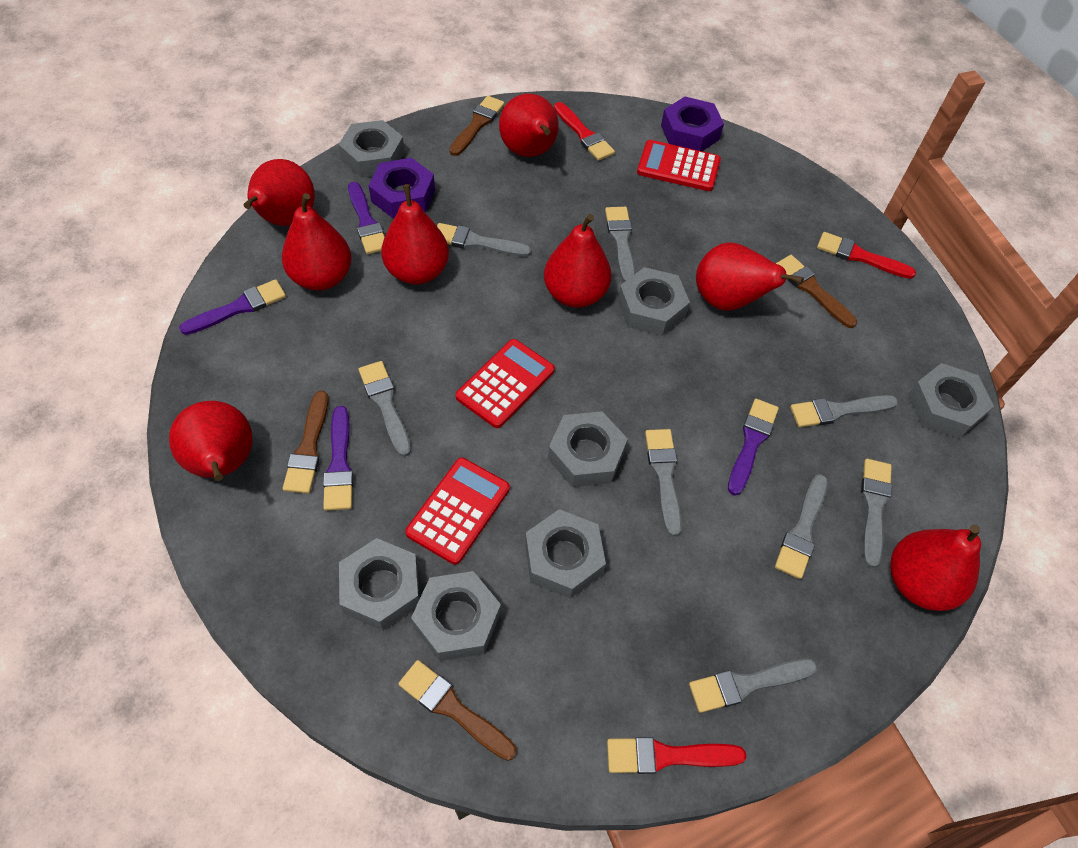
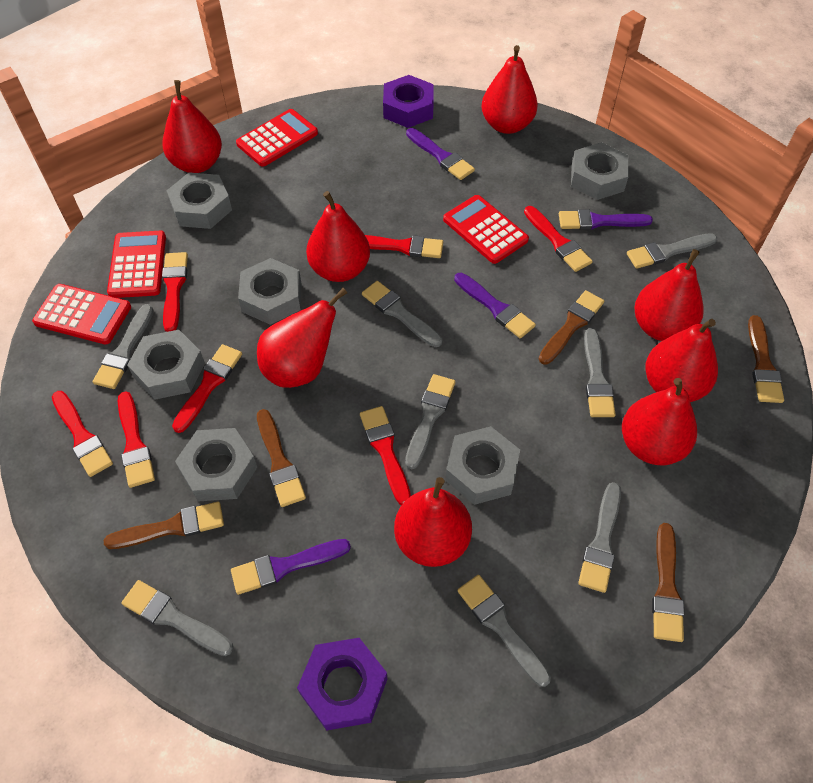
brown brush: 4 -> 5
grey nut: 7 -> 6
red brush: 3 -> 7
red calculator: 3 -> 4

